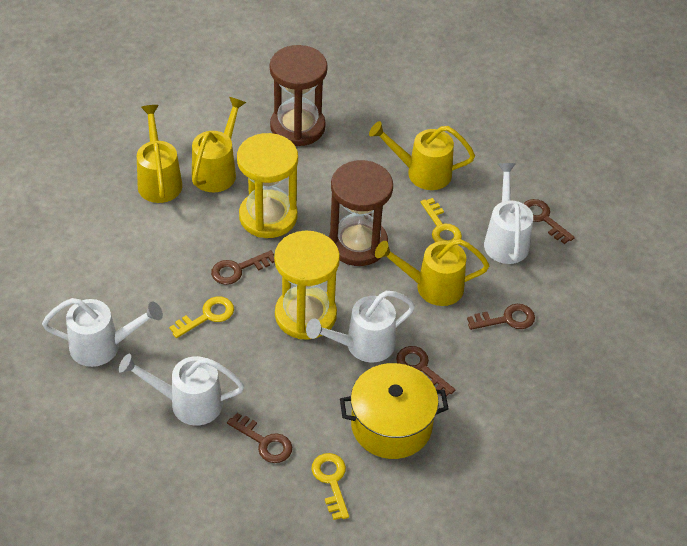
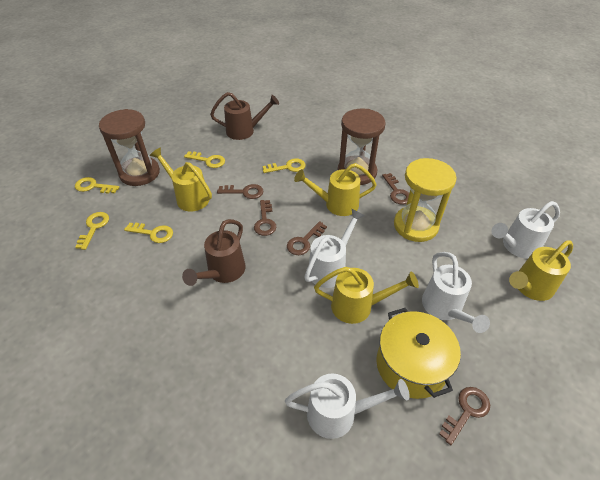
brown watering can: 0 -> 2
yellow hourglass: 2 -> 1
yellow key: 3 -> 5

